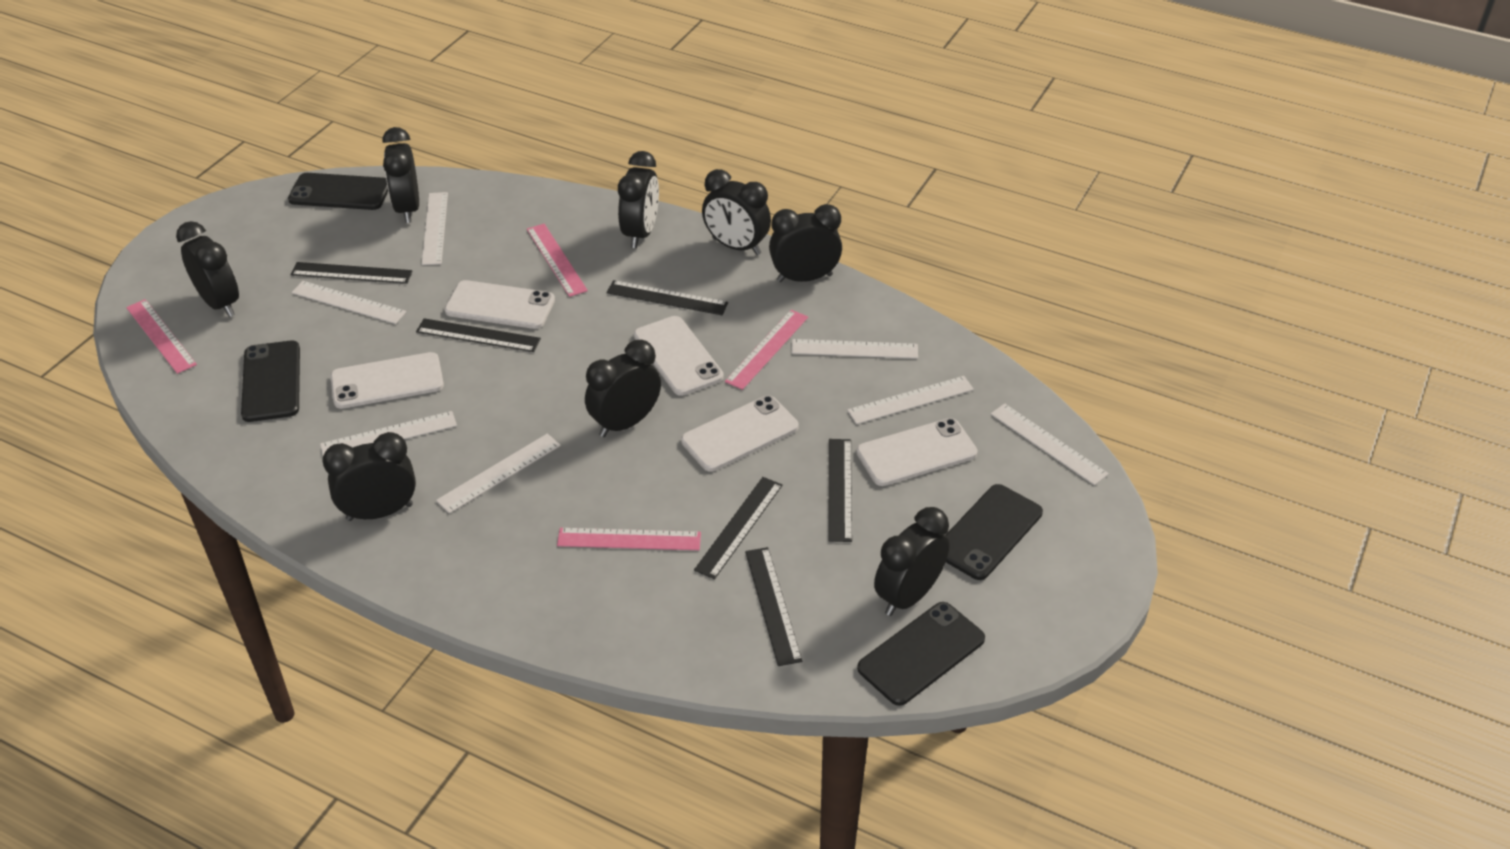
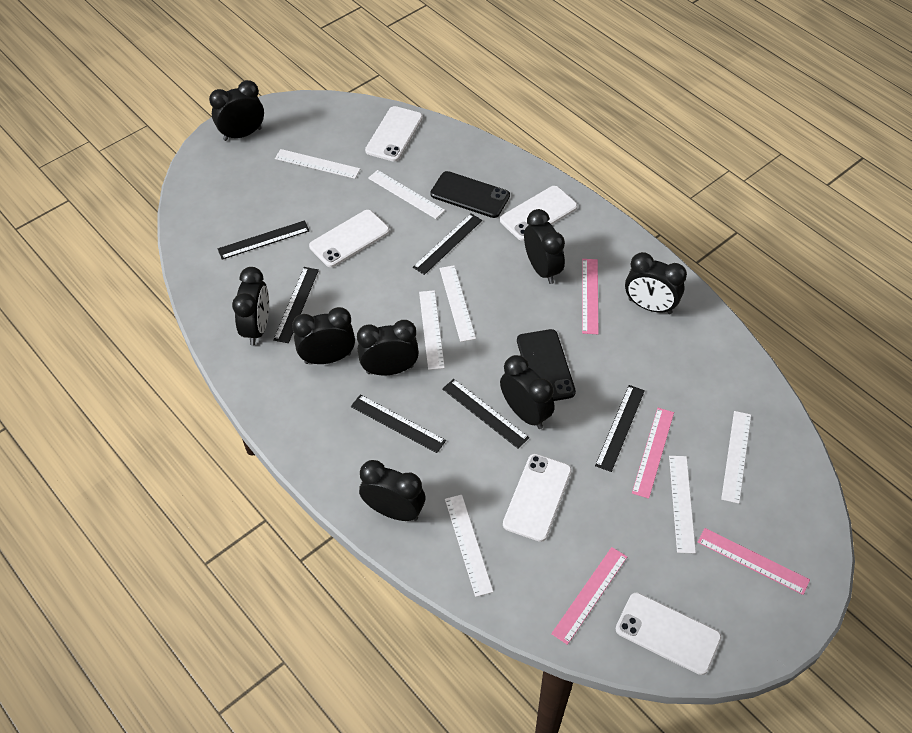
black phone: 4 -> 2

